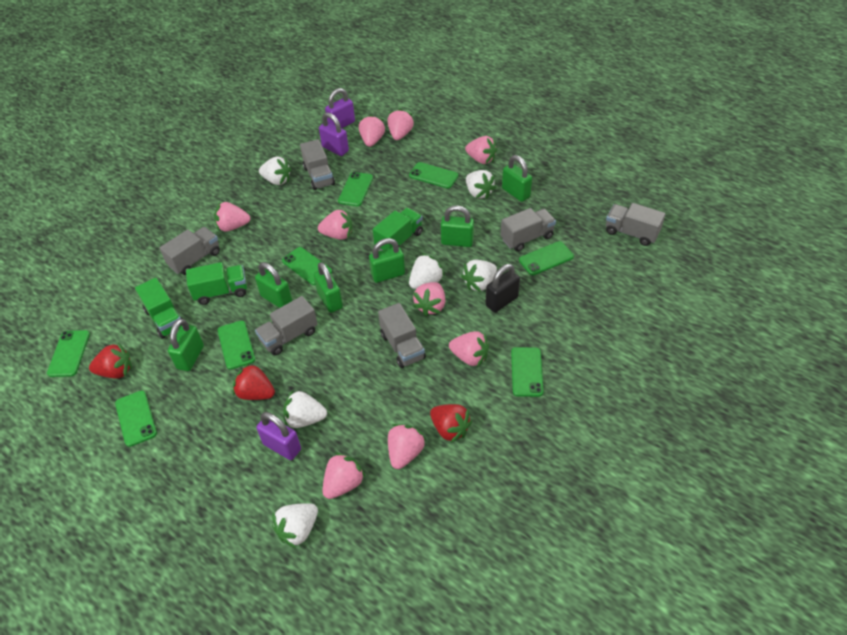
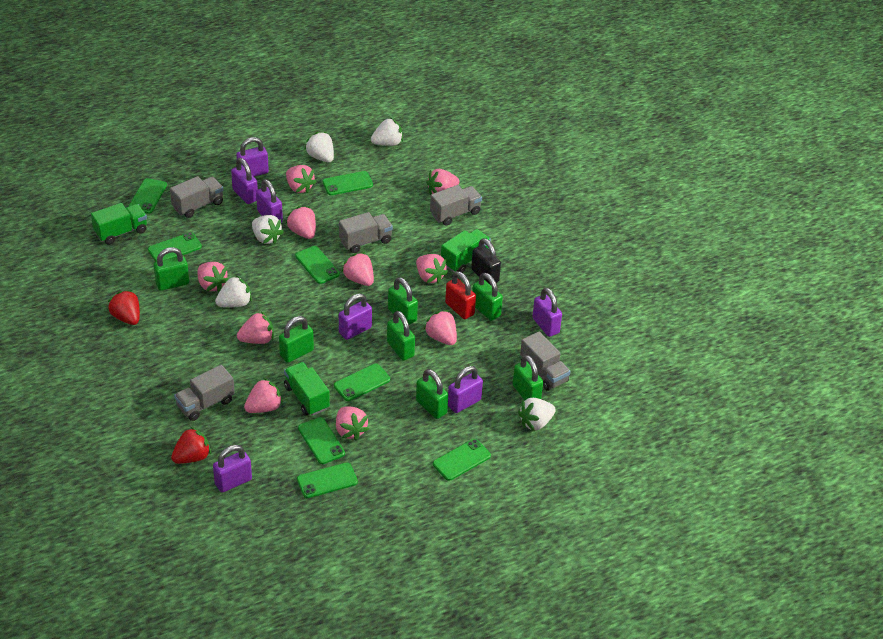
green padlock: 6 -> 7
grey truck: 6 -> 5
pink strawberry: 9 -> 10
purple padlock: 3 -> 7
red padlock: 0 -> 1
red strawberry: 3 -> 2
white strawberry: 6 -> 5

